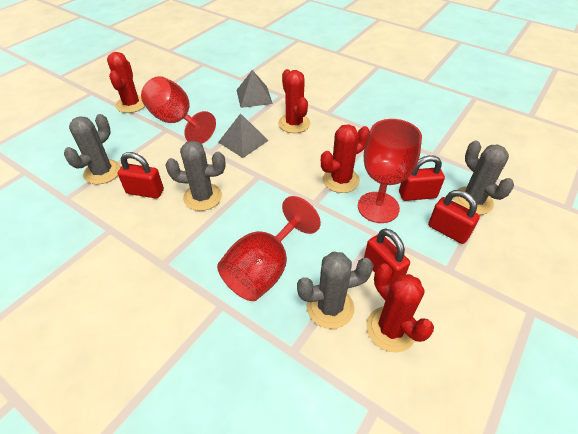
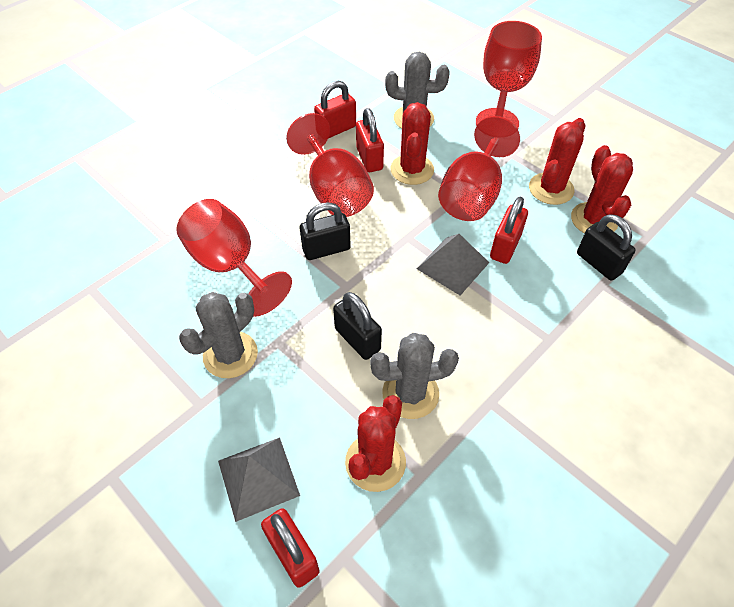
black padlock: 0 -> 3
grey cactus: 4 -> 3
red goblet: 3 -> 4

